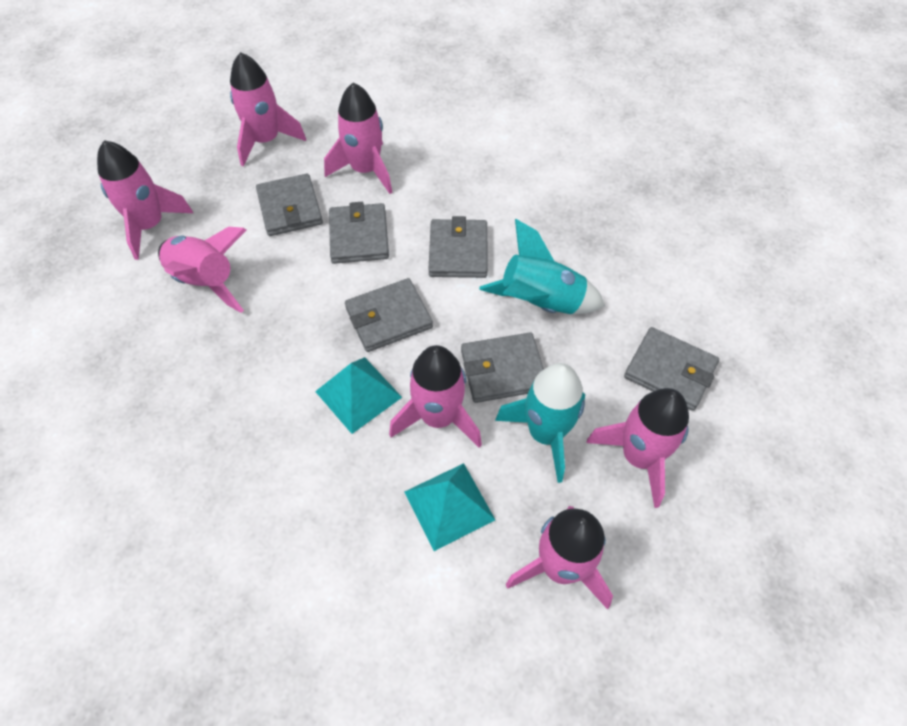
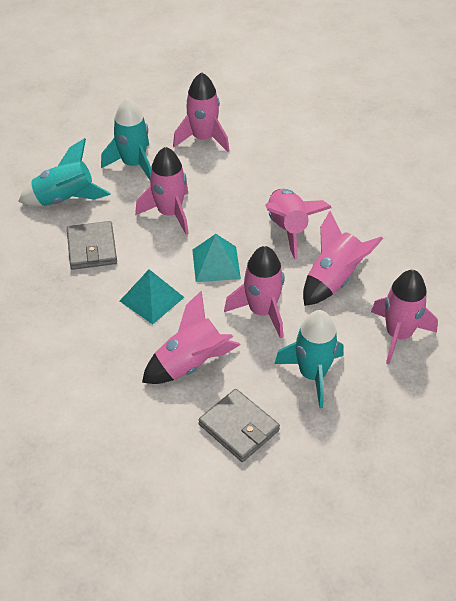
grey wallet: 6 -> 2
turquoise rocket: 2 -> 3

